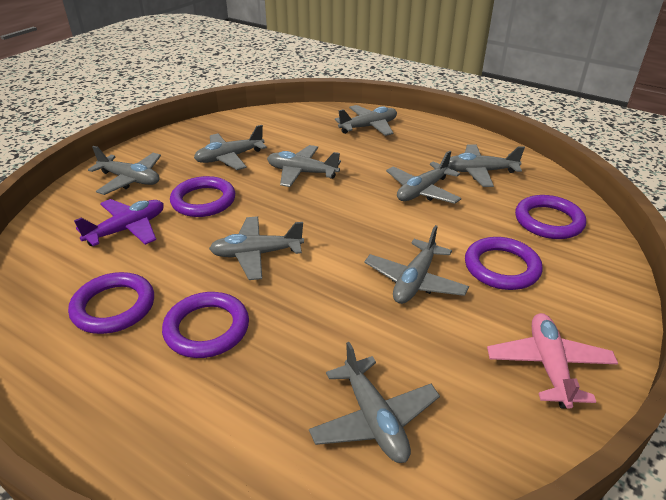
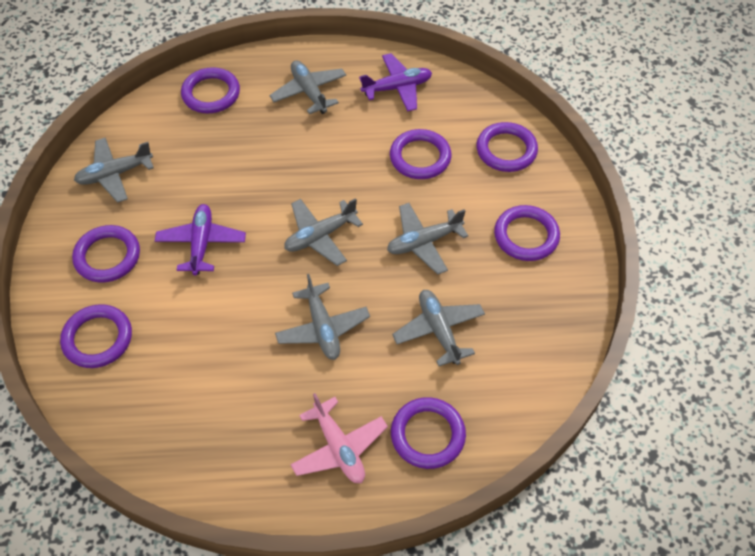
grey plane: 9 -> 6
purple plane: 1 -> 2
purple ring: 5 -> 7

